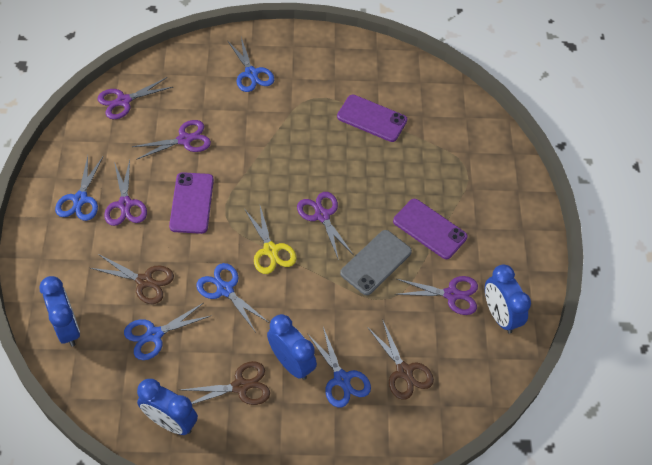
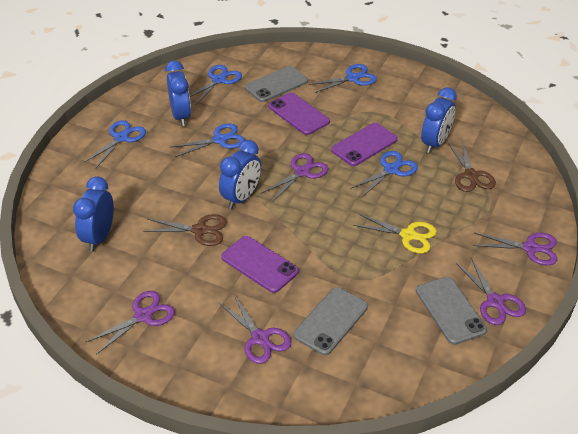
brown scissors: 3 -> 2
grey phone: 1 -> 3

